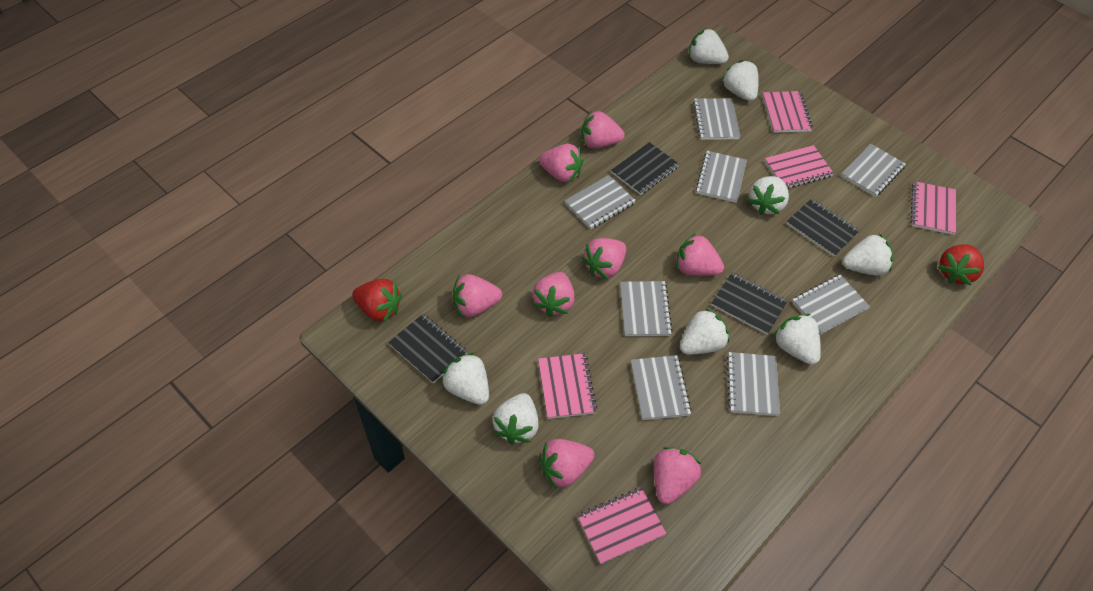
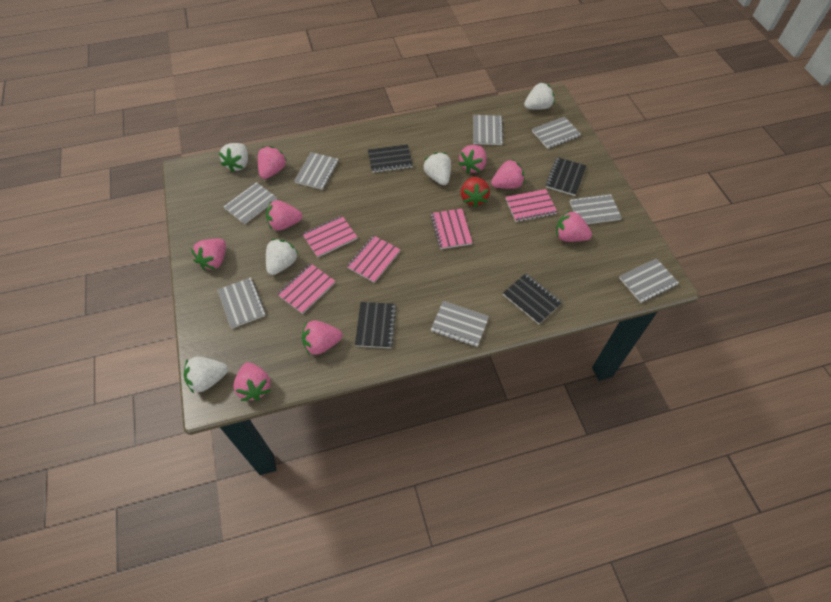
red strawberry: 2 -> 1
white strawberry: 8 -> 5

